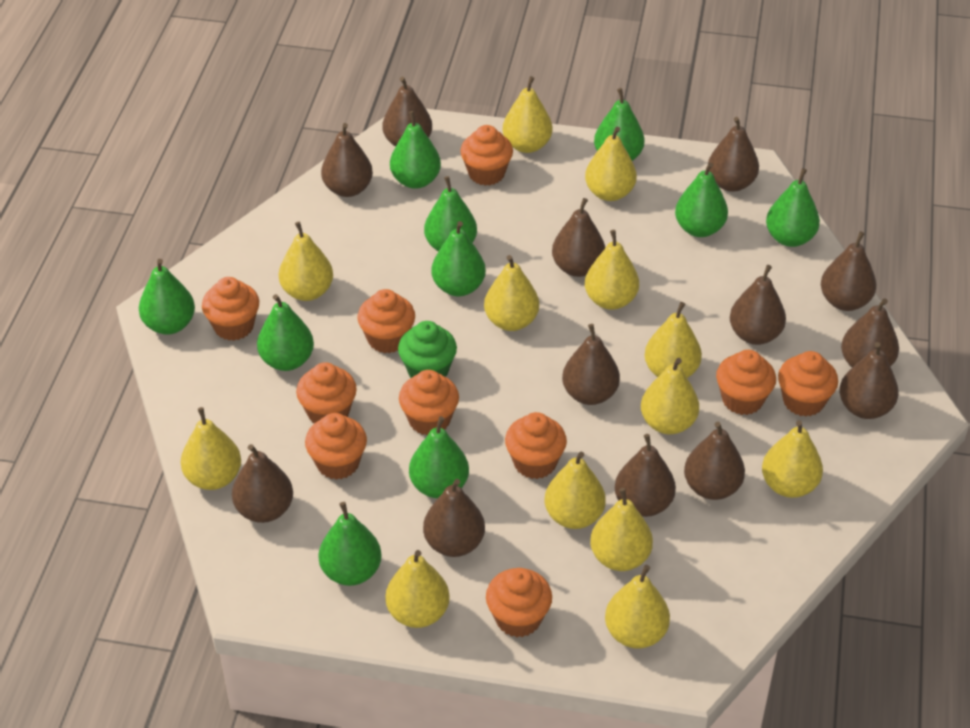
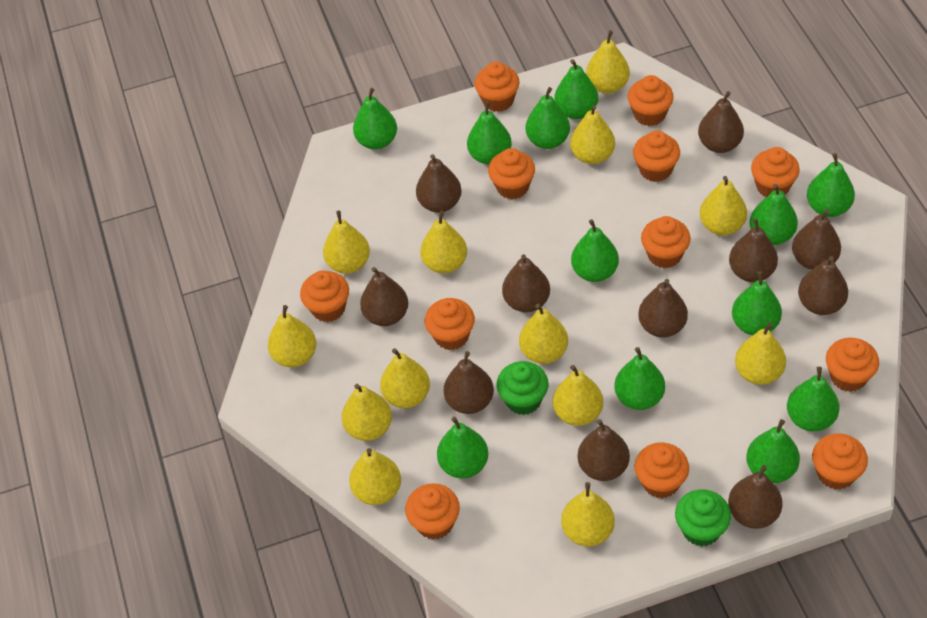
brown pear: 13 -> 11
green cupcake: 1 -> 2
green pear: 10 -> 12
orange cupcake: 10 -> 12

